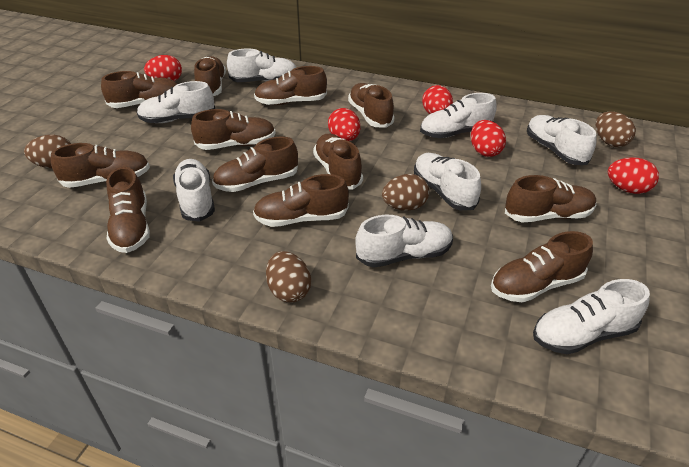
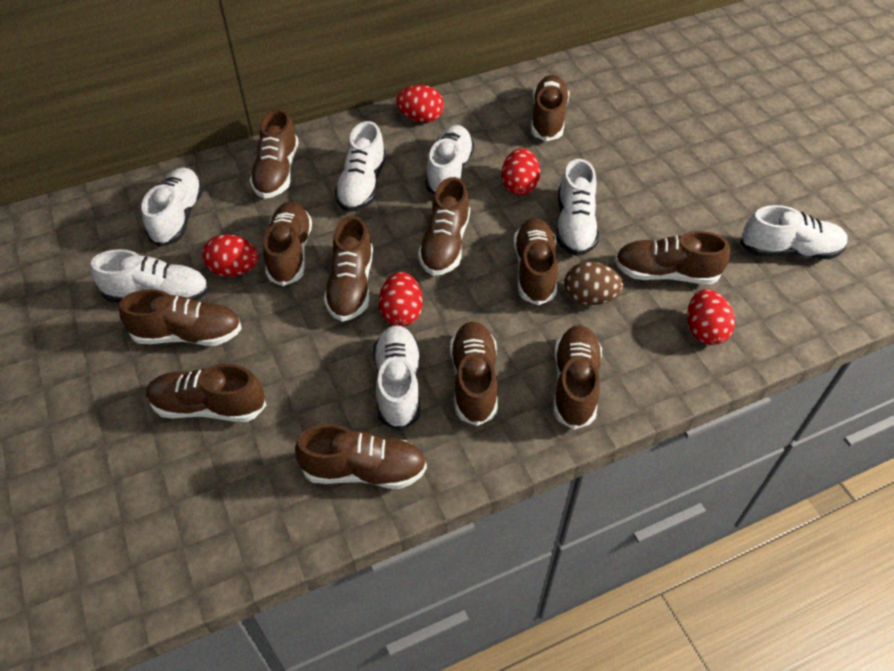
brown egg: 4 -> 1
white shoe: 8 -> 7

